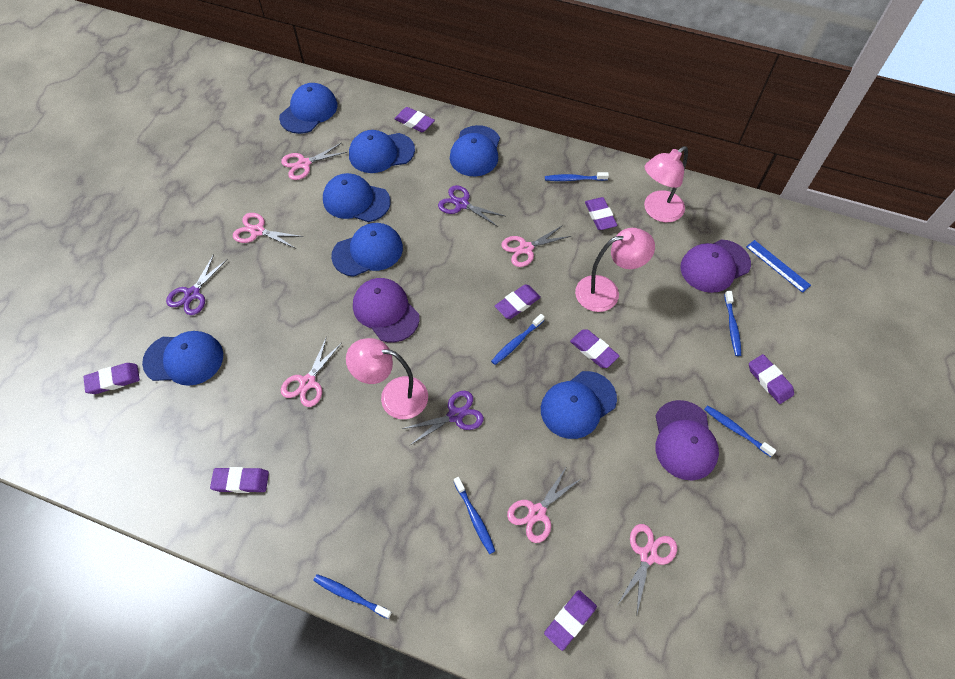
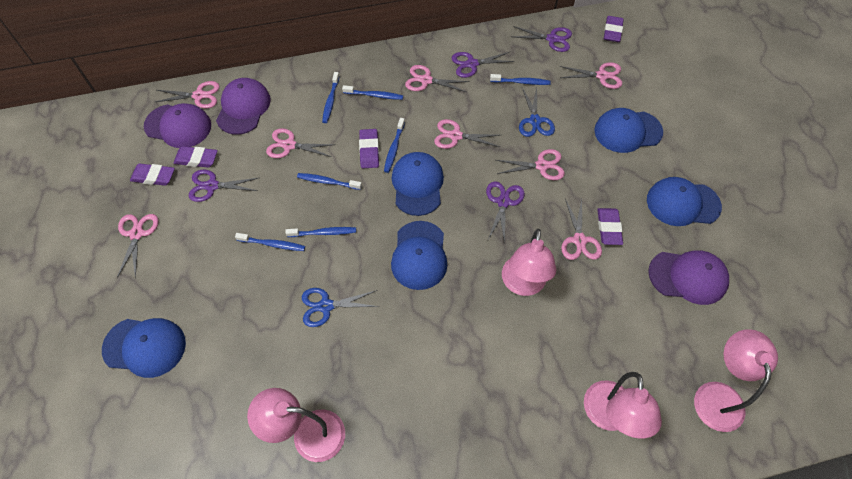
blue cap: 7 -> 5
blue ruler: 1 -> 0
blue scissors: 0 -> 2
blue toothbrush: 6 -> 7
pink lamp: 3 -> 4
pink scissors: 6 -> 8
purple eraser: 8 -> 5
purple scissors: 3 -> 4

